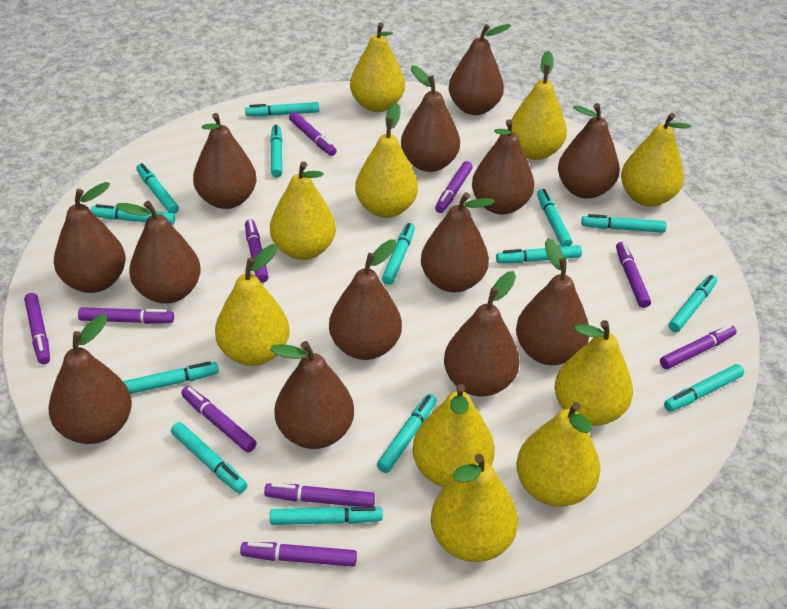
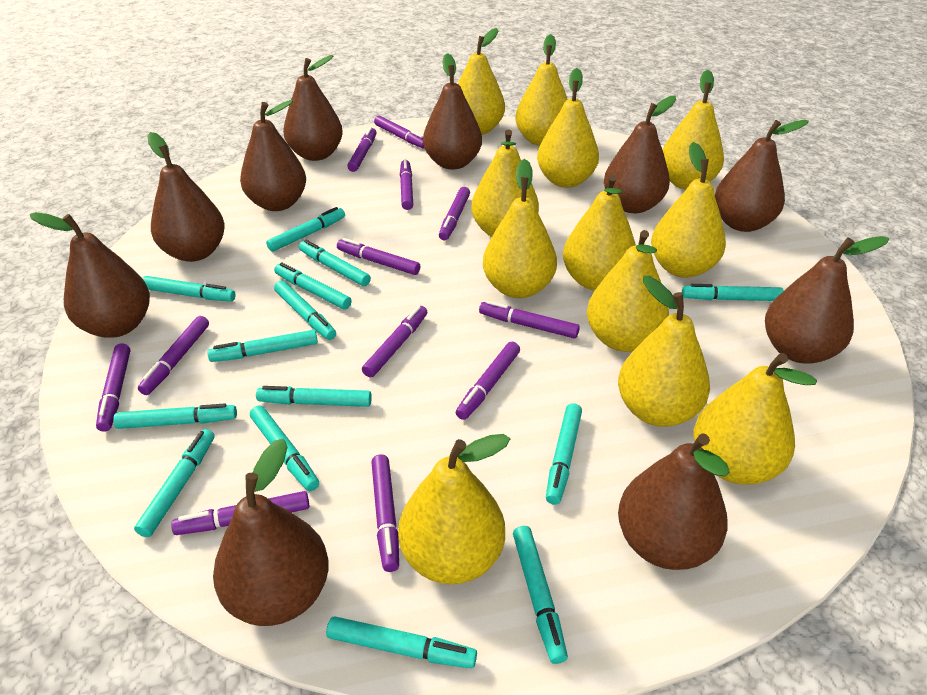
brown pear: 13 -> 10
purple marker: 10 -> 12
yellow pear: 10 -> 12

